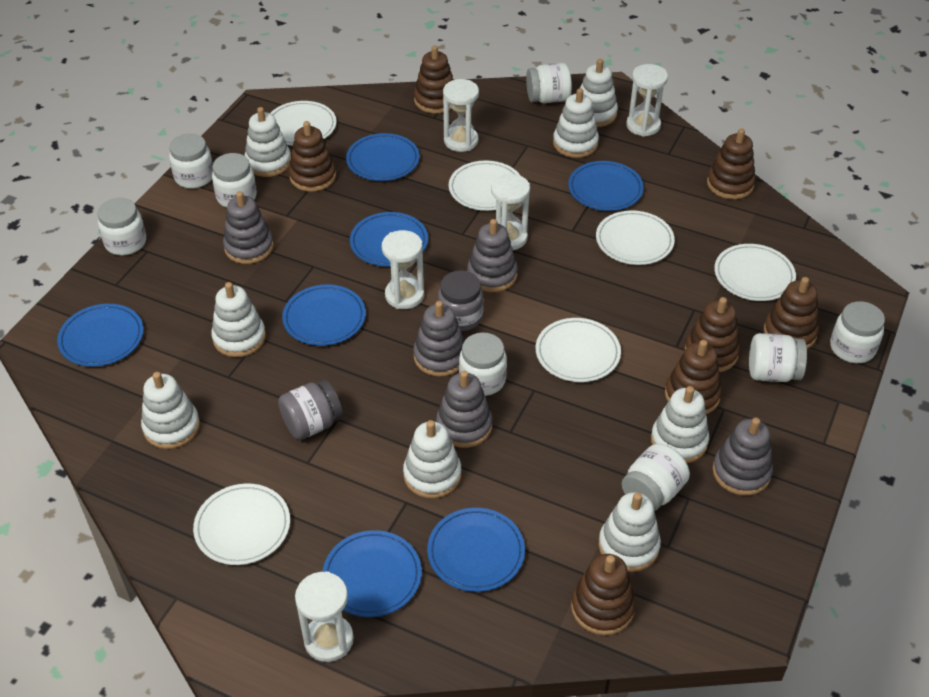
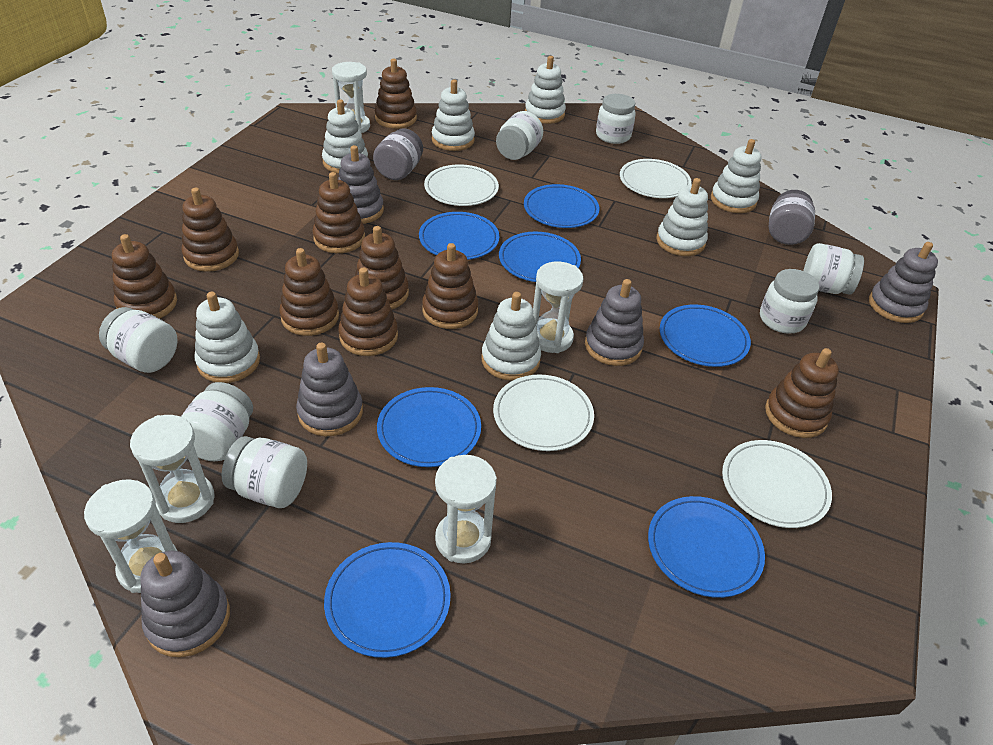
brown stacking toy: 7 -> 9
white jar: 8 -> 7
white plate: 6 -> 4
white stacking toy: 8 -> 7

